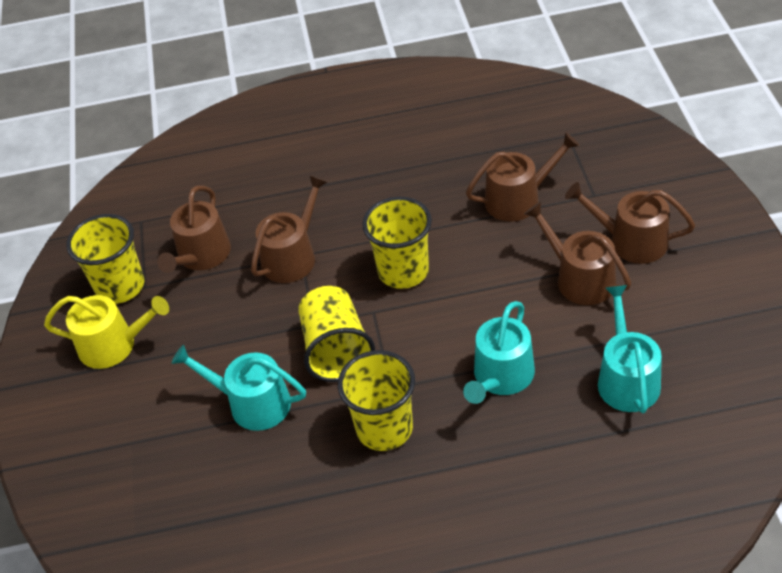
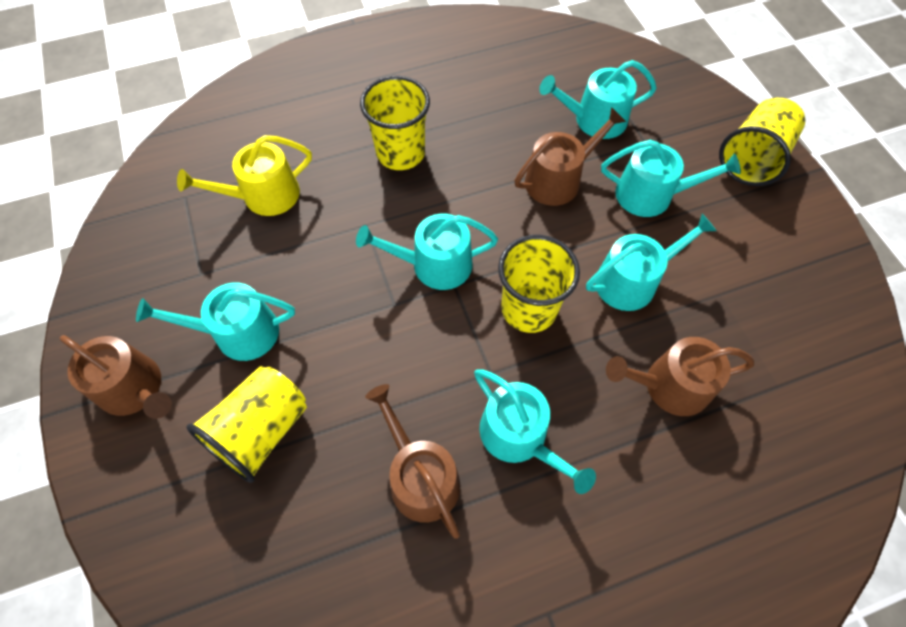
brown watering can: 5 -> 4
turquoise watering can: 3 -> 6

